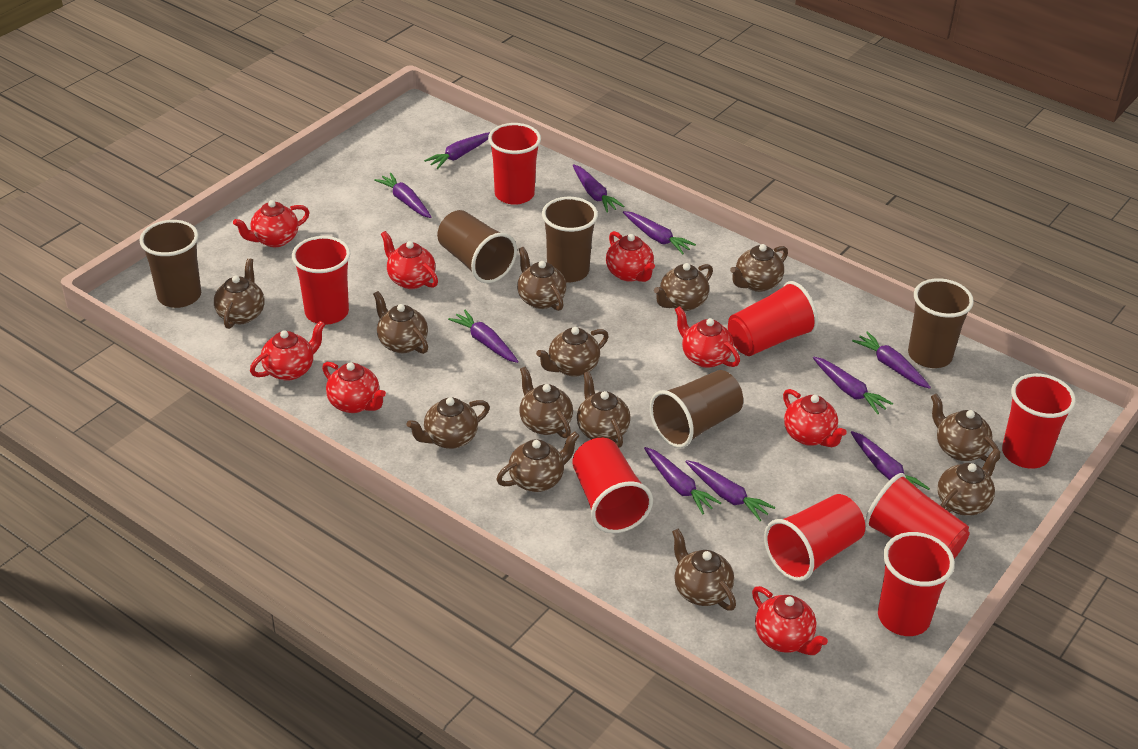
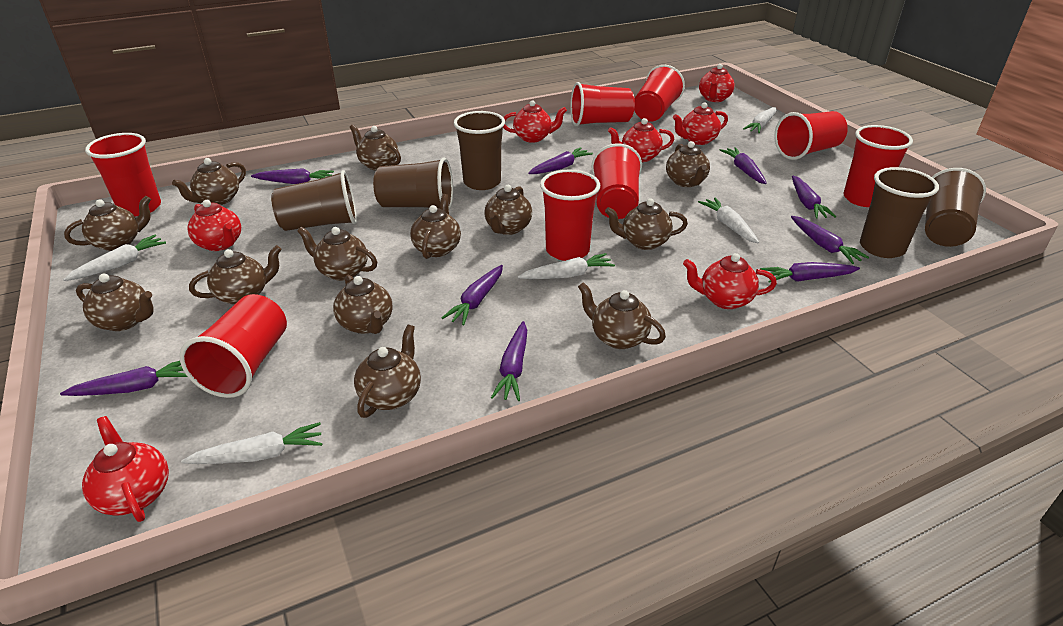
purple carrot: 10 -> 9
red teapot: 8 -> 7
white carrot: 0 -> 5

